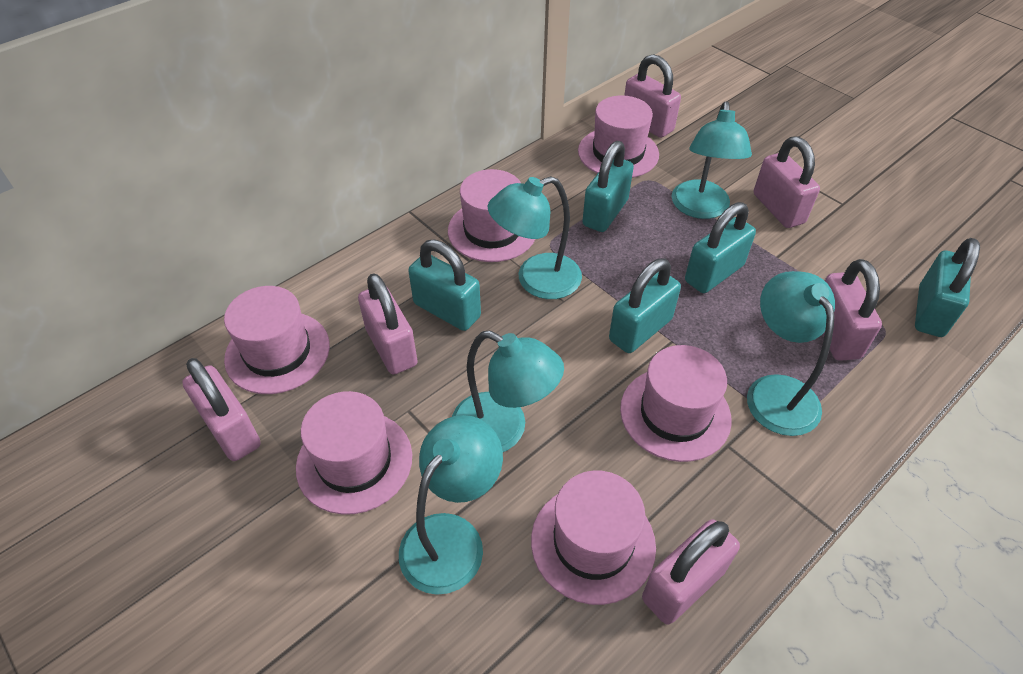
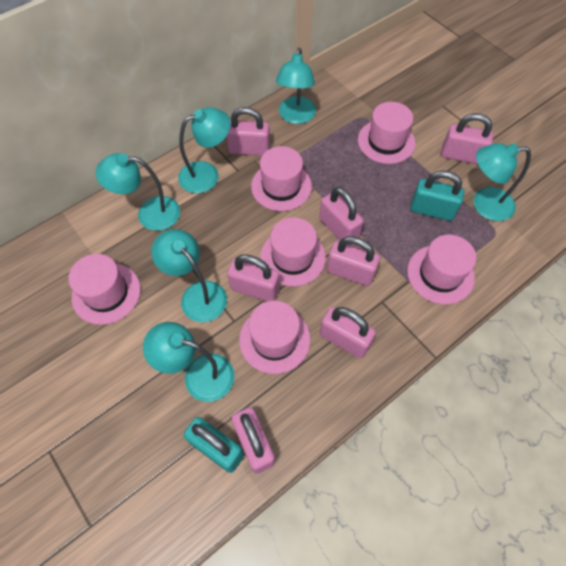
pink padlock: 6 -> 7
turquoise lamp: 5 -> 6
turquoise padlock: 5 -> 2

